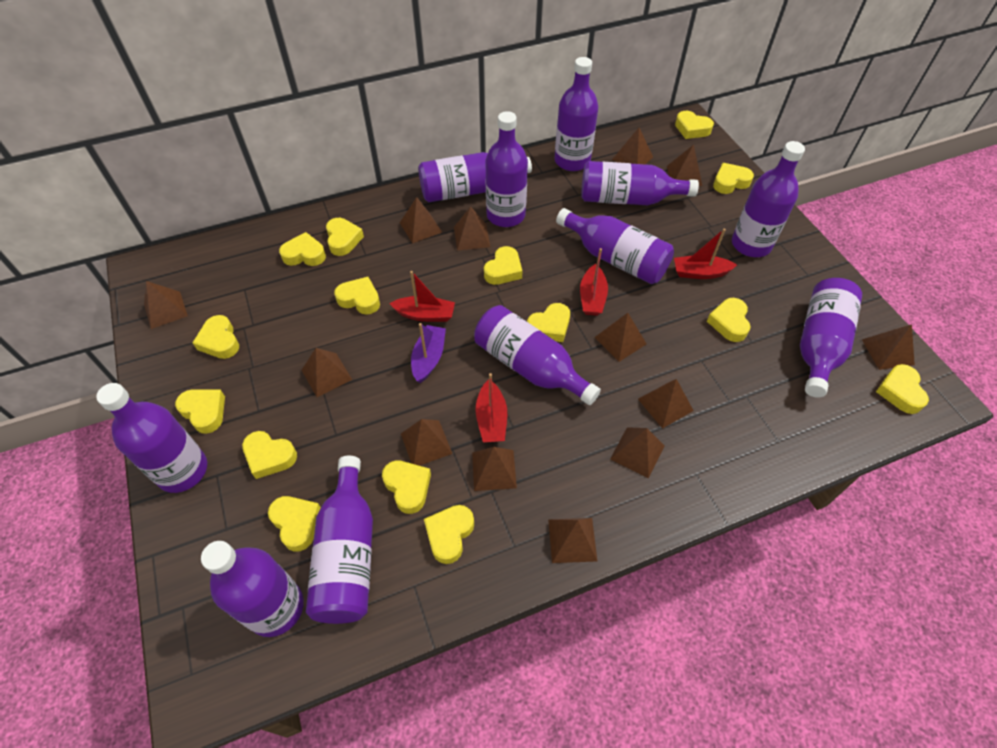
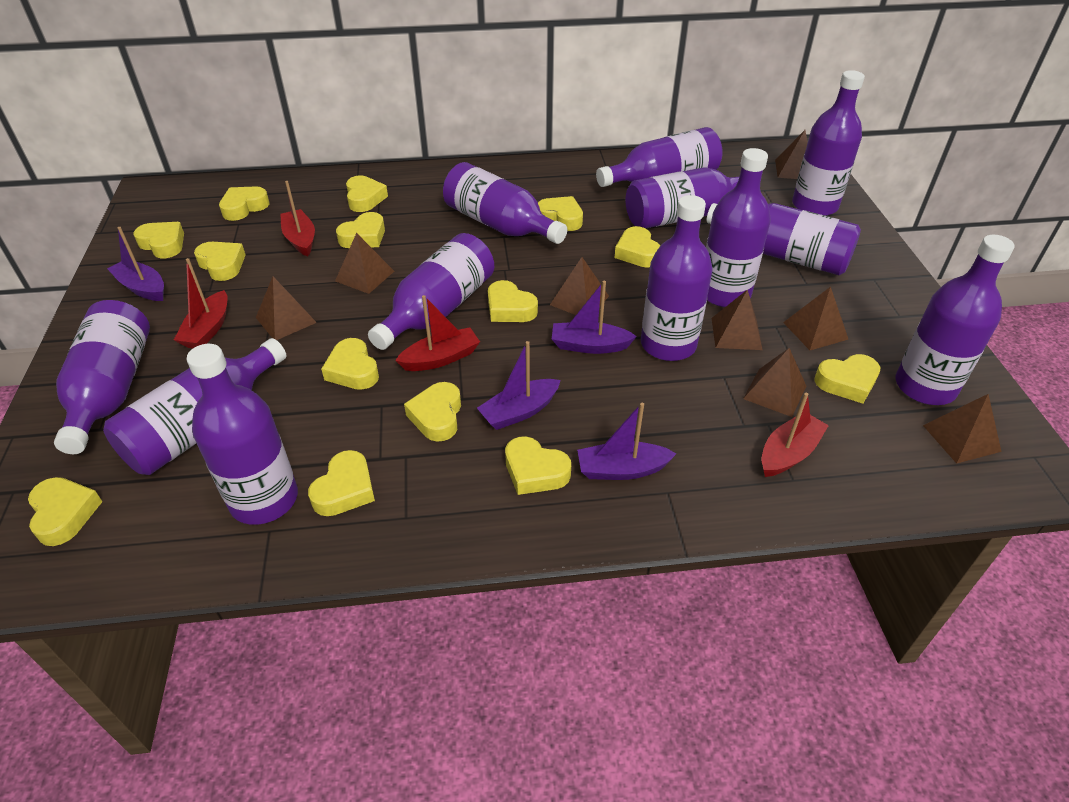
brown pyramid: 13 -> 8
purple boat: 1 -> 4
purple bottle: 11 -> 12
yellow heart: 15 -> 14

